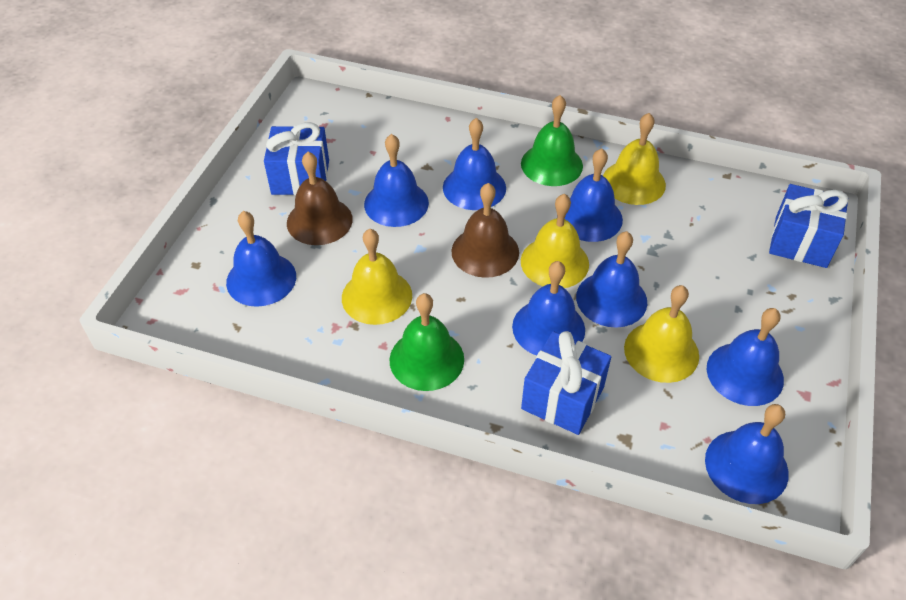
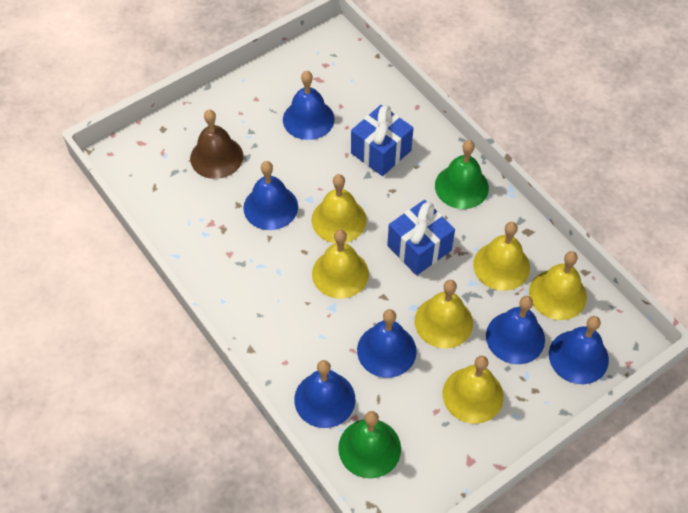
blue bell: 8 -> 6
blue gift: 3 -> 2
brown bell: 2 -> 1
yellow bell: 4 -> 6

